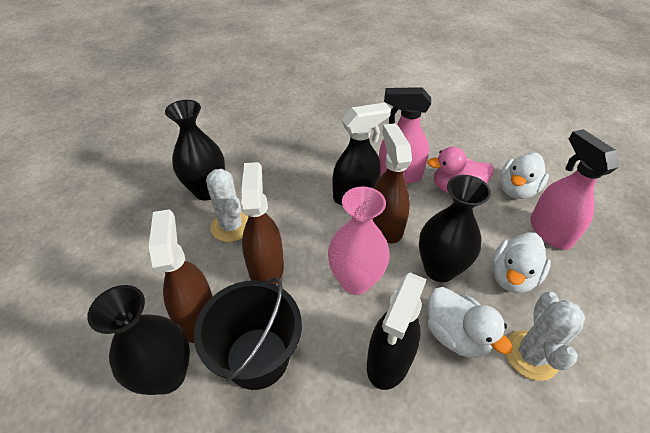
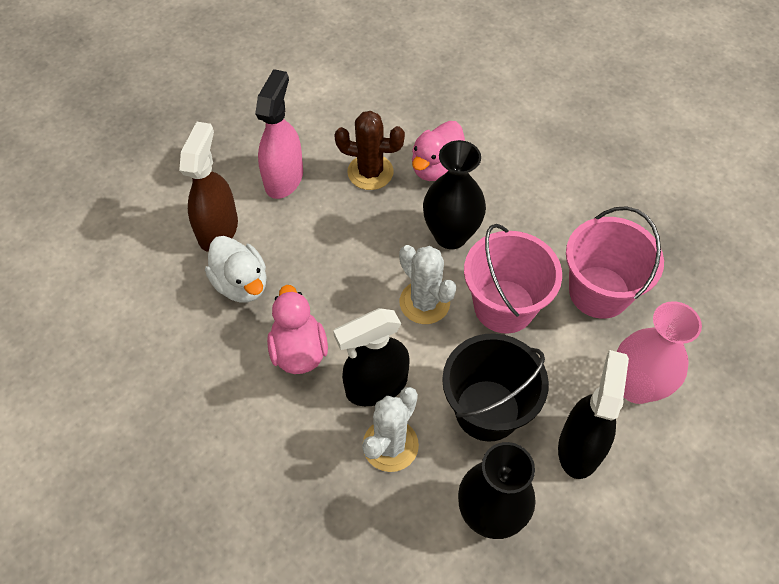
black vase: 3 -> 2
brown cactus: 0 -> 1
brown spray bottle: 3 -> 1
pink bucket: 0 -> 2
pink duck: 1 -> 2
pink spray bottle: 2 -> 1
white duck: 3 -> 1

